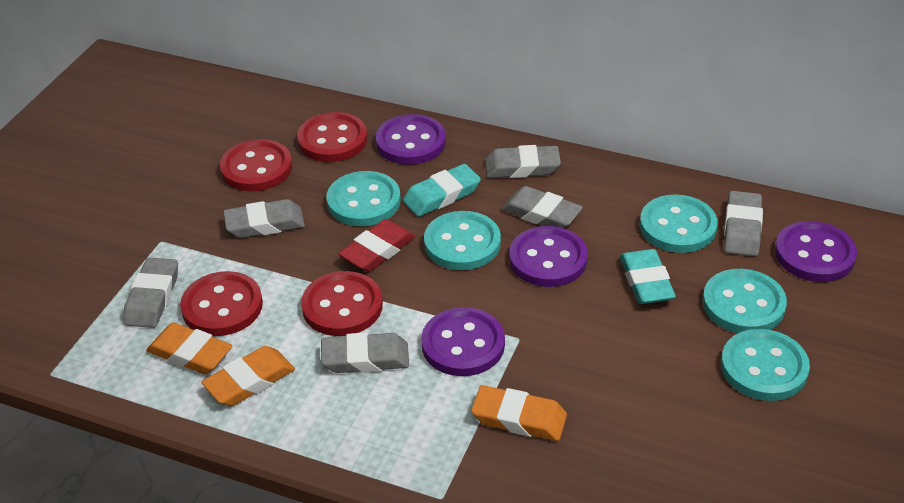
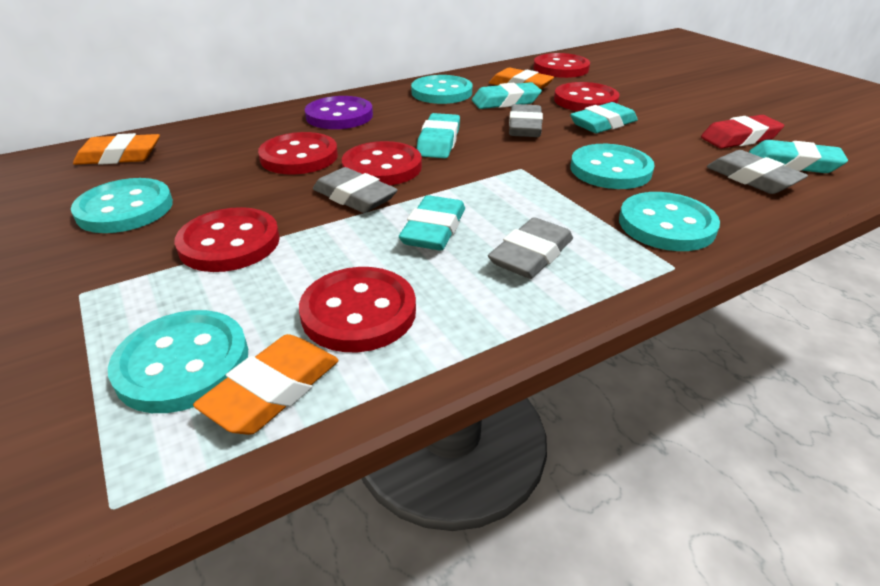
grey eraser: 6 -> 4
purple button: 4 -> 1
red button: 4 -> 6
turquoise eraser: 2 -> 5

